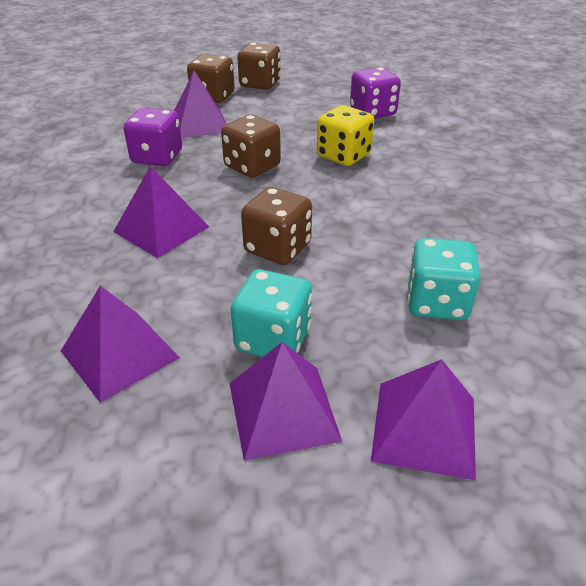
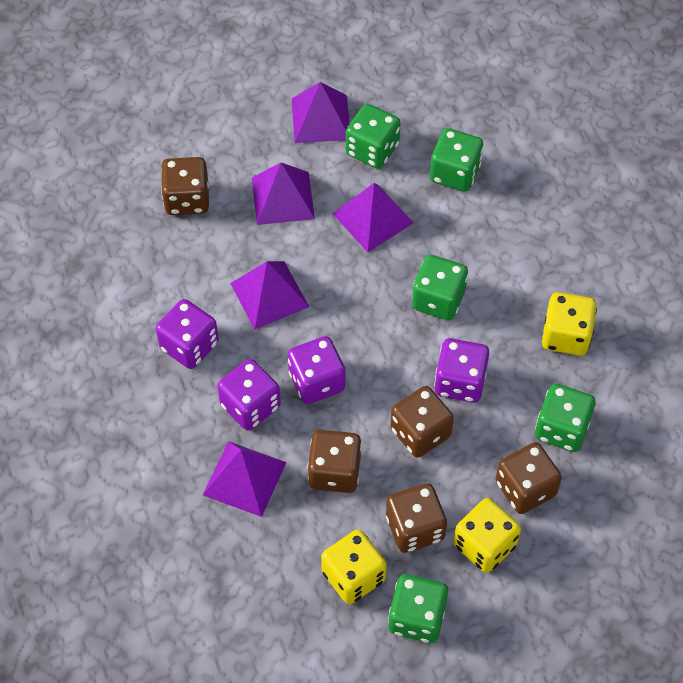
brown dice: 4 -> 5
green dice: 0 -> 5
purple dice: 2 -> 4
turquoise dice: 2 -> 0
yellow dice: 1 -> 3

